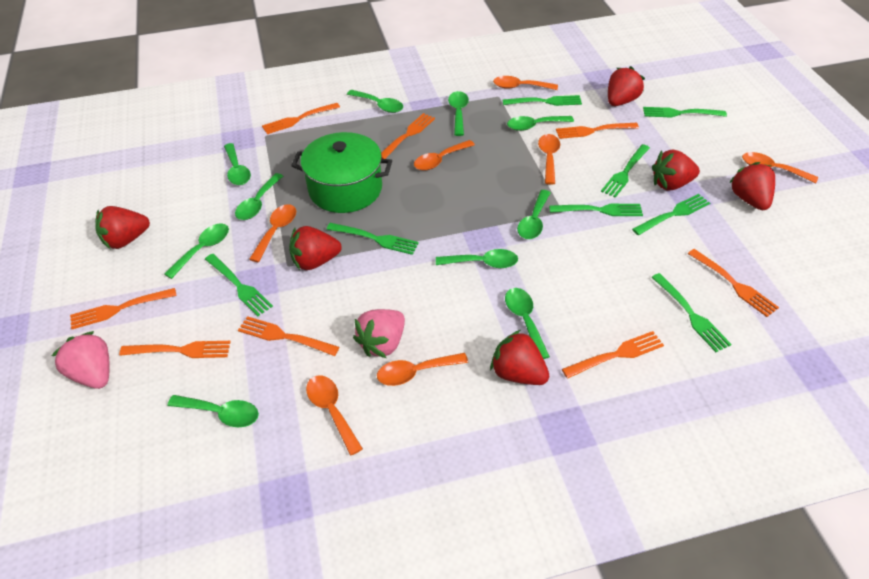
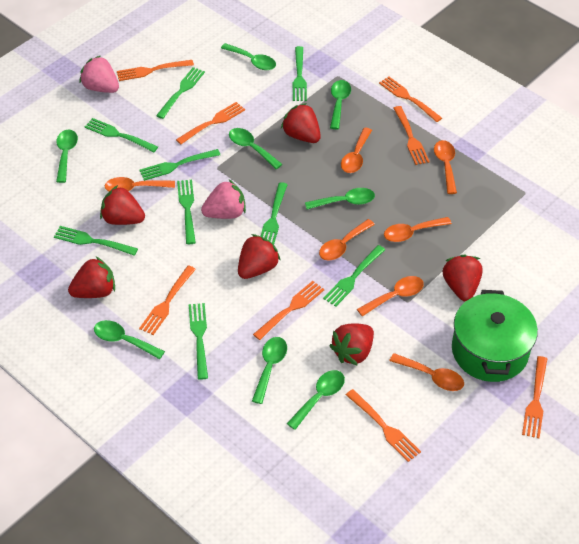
green fork: 8 -> 9
green spoon: 10 -> 8

